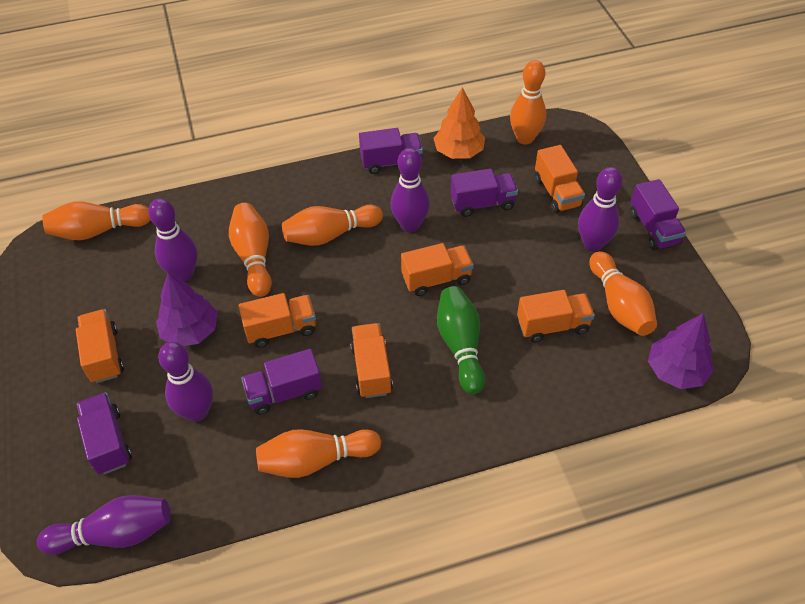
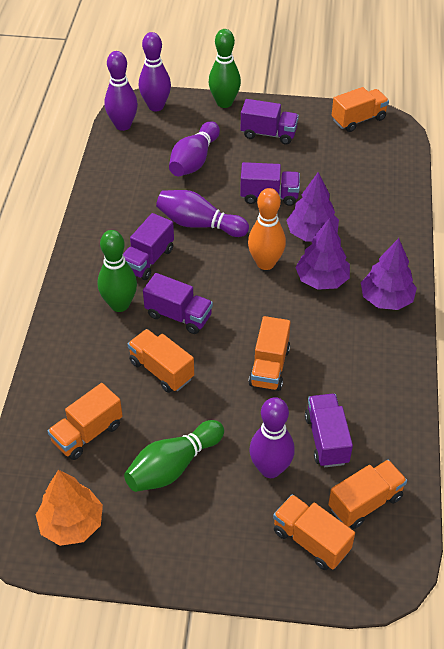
green bowling pin: 1 -> 3
orange bowling pin: 6 -> 1
purple tree: 2 -> 3

